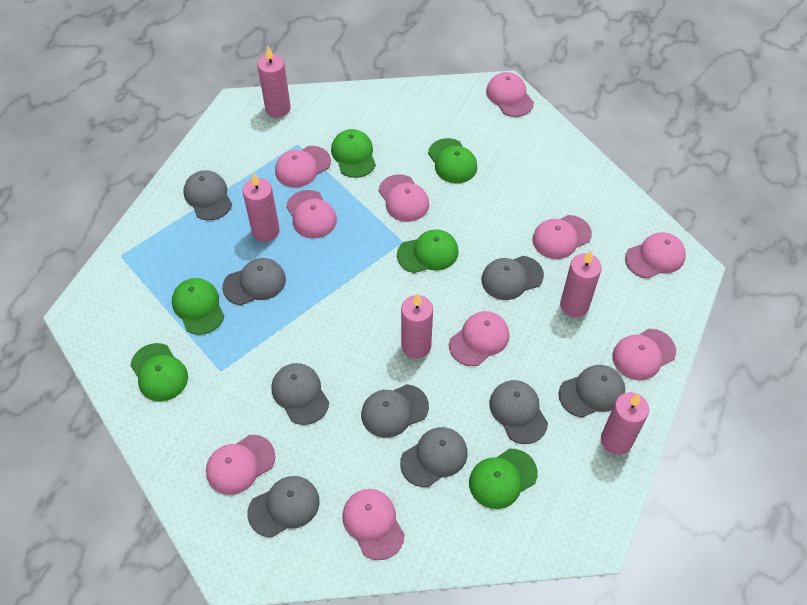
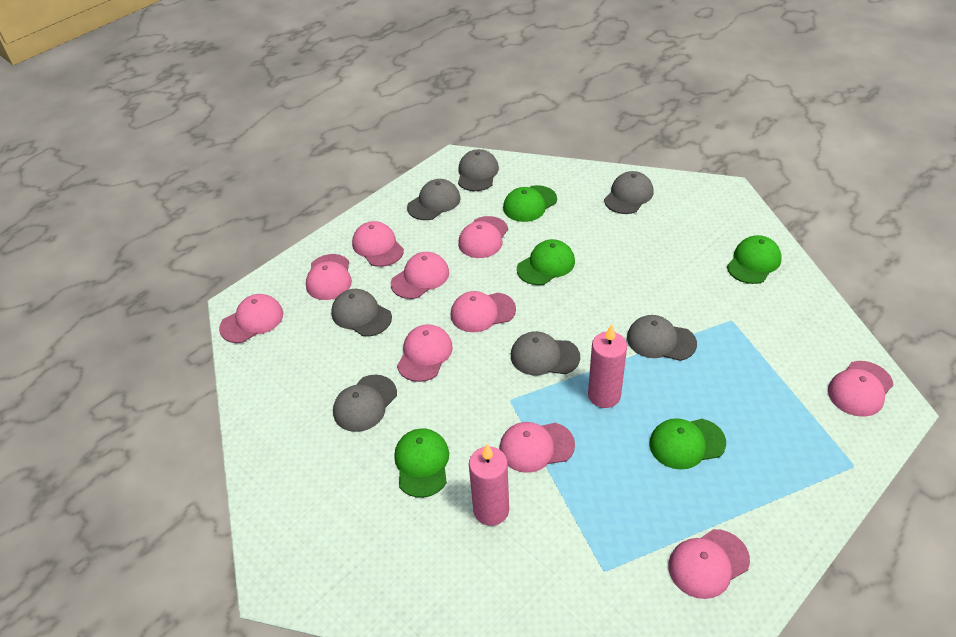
green cap: 6 -> 5
grey cap: 9 -> 7
pink candle: 5 -> 2

